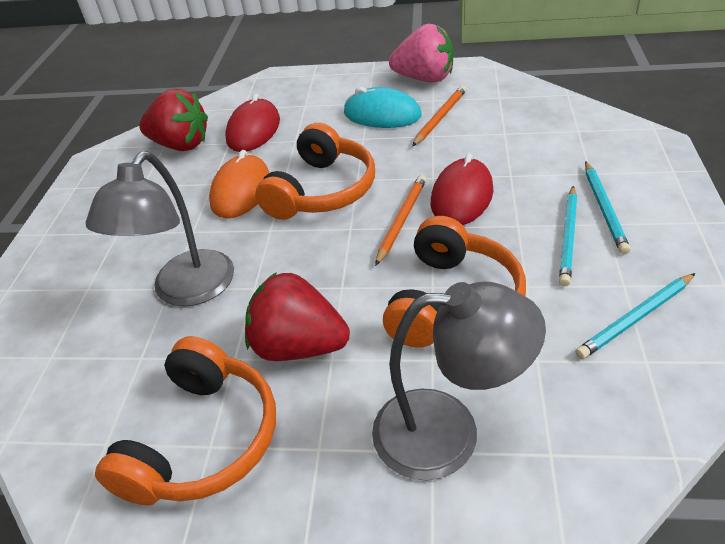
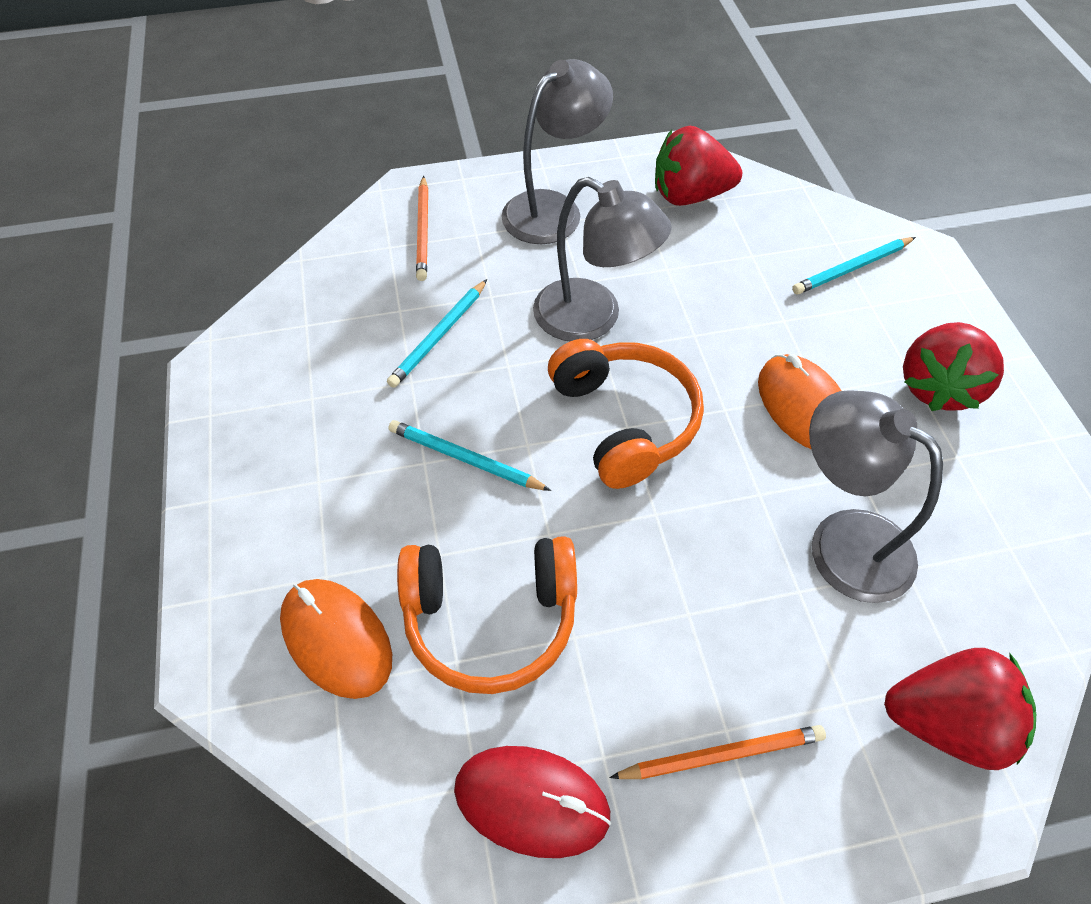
grey lamp: 2 -> 3
orange headphones: 3 -> 2
orange mouse: 1 -> 2
pink strawberry: 1 -> 0
red mouse: 2 -> 1
red strawberry: 2 -> 3
turquoise mouse: 1 -> 0

